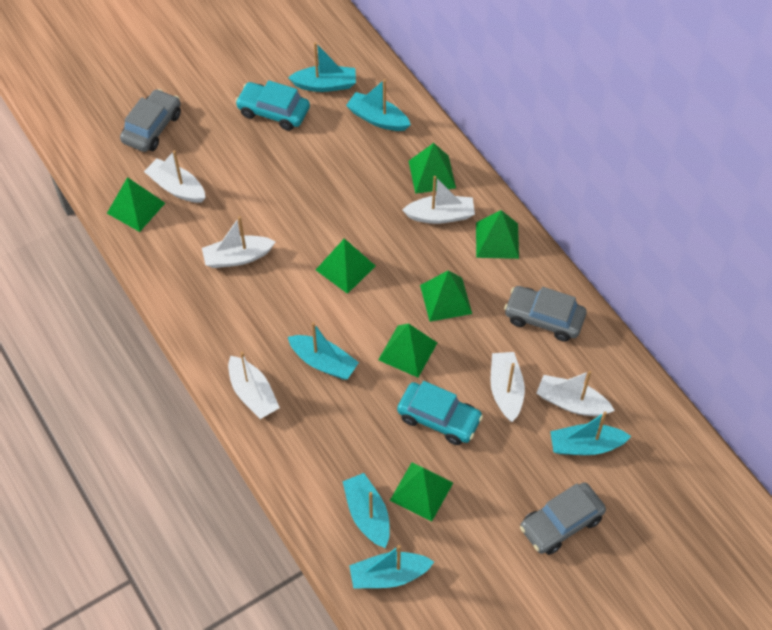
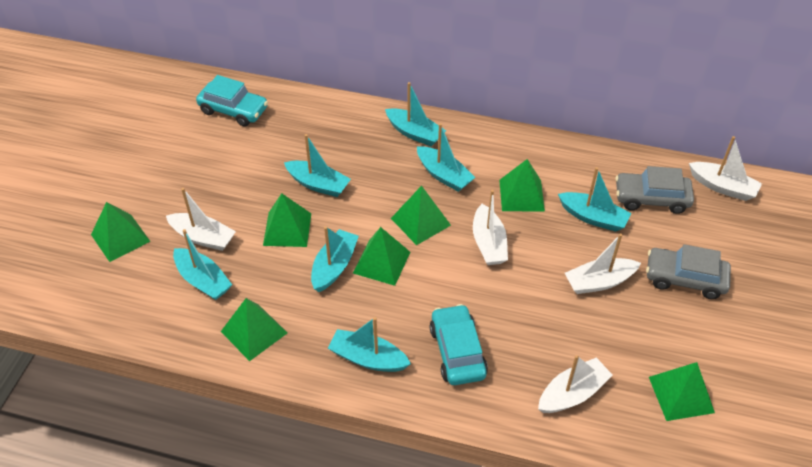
grey car: 3 -> 2
turquoise boat: 6 -> 7
white boat: 6 -> 5

